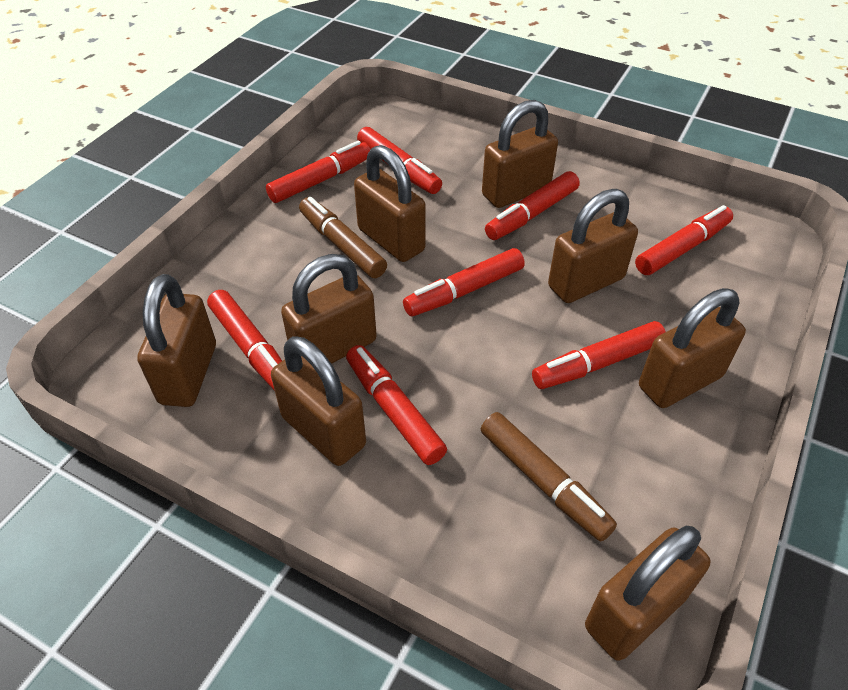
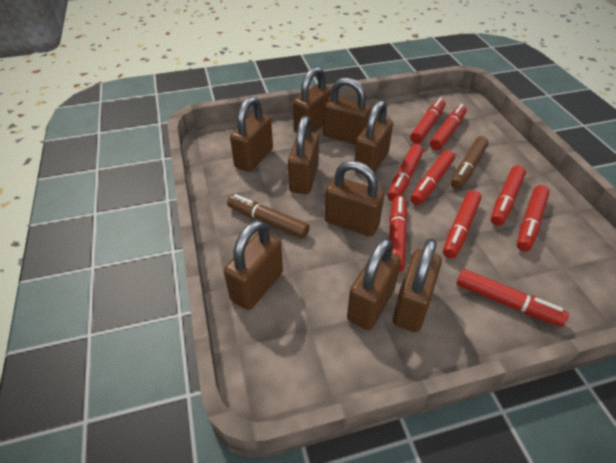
brown padlock: 8 -> 9
red marker: 8 -> 9

